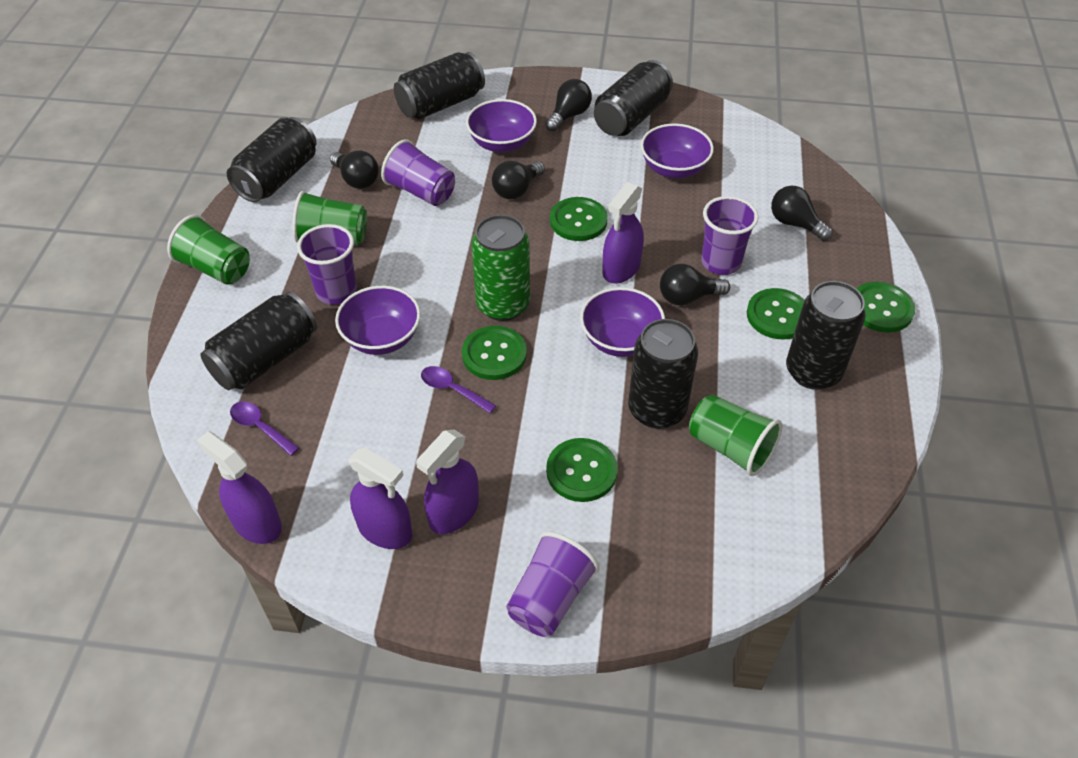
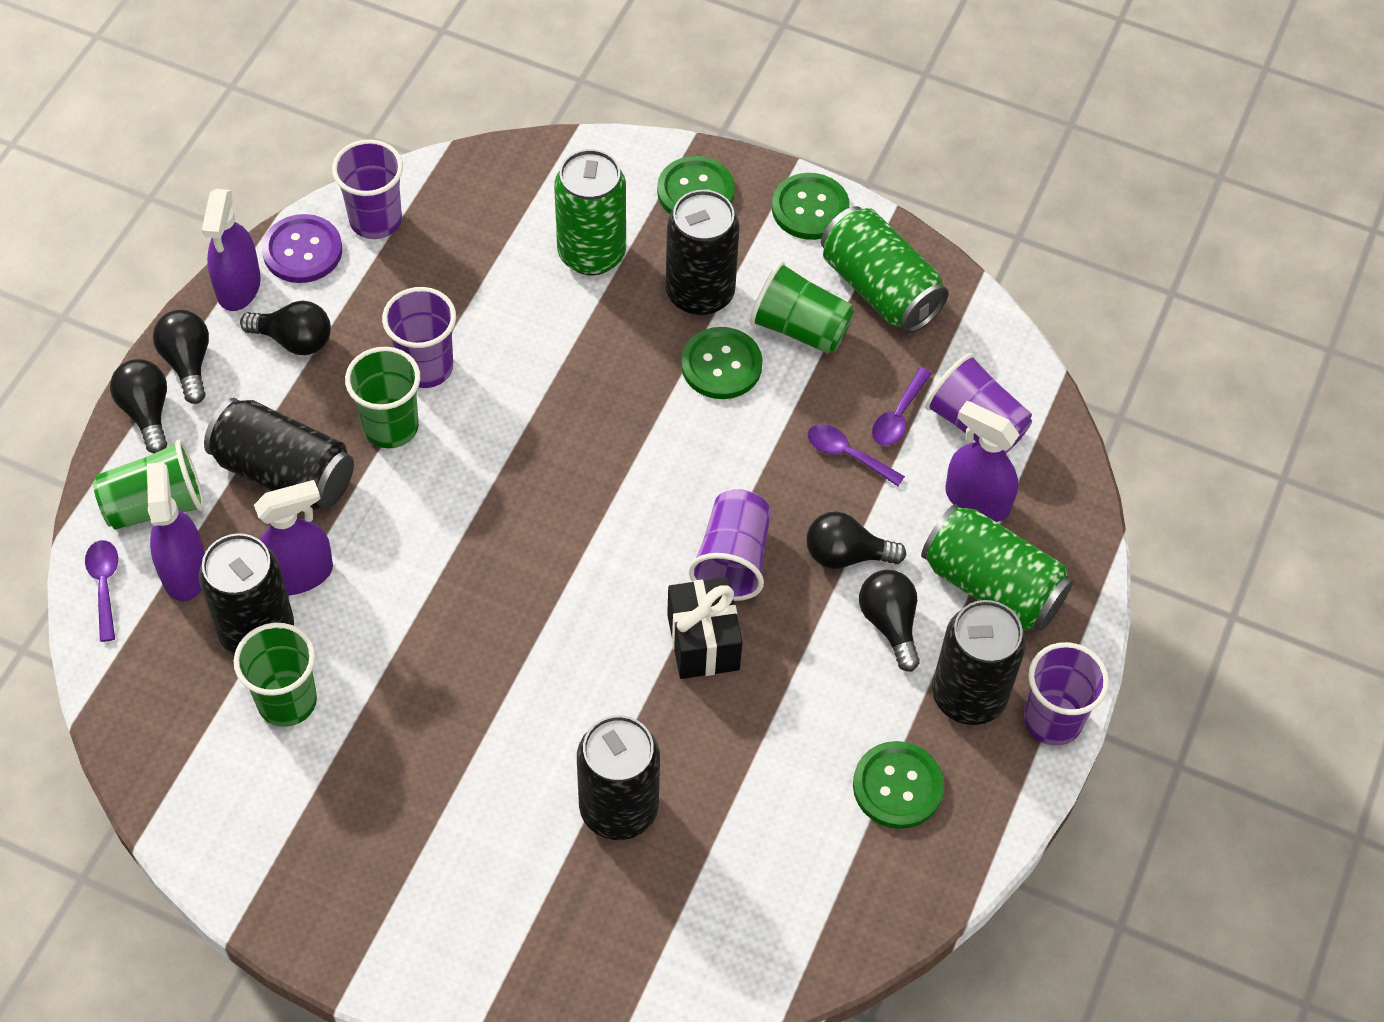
black can: 6 -> 5
black gift: 0 -> 1
green button: 5 -> 4
green can: 1 -> 3
green cup: 3 -> 4
purple bowl: 4 -> 0
purple button: 0 -> 1
purple cup: 4 -> 5
purple spoon: 2 -> 3

